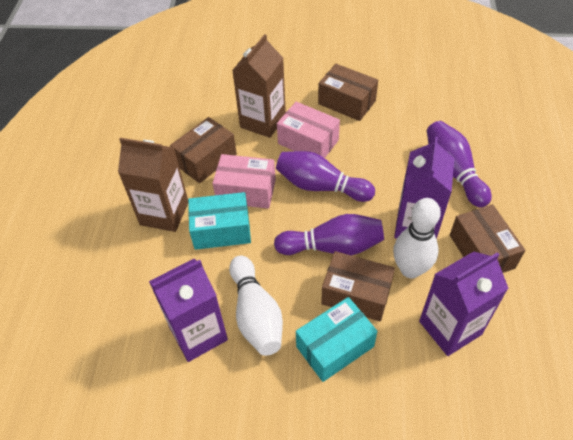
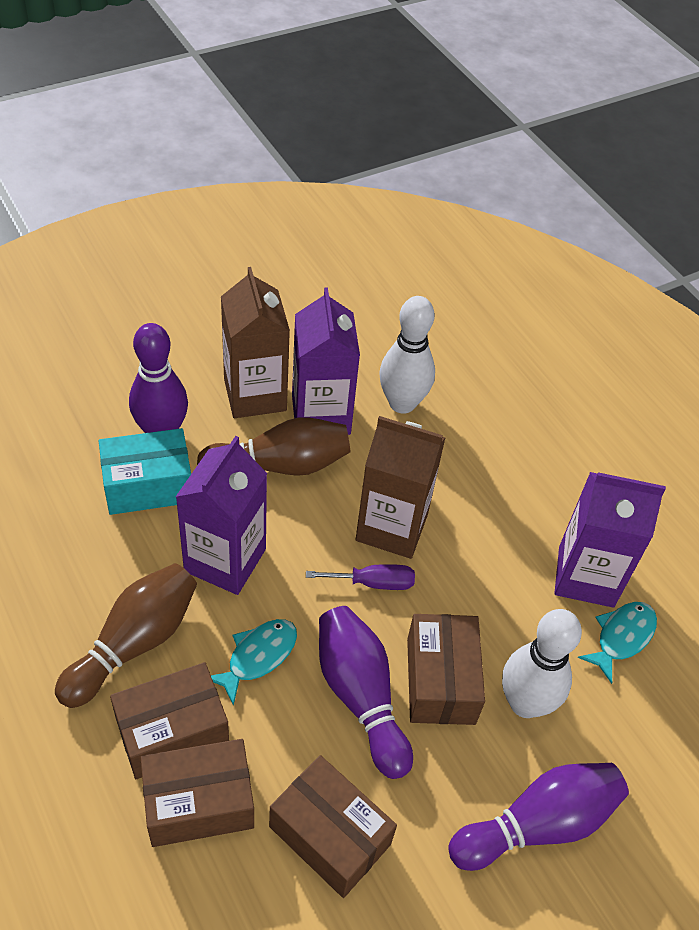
brown bowling pin: 0 -> 2
pink box: 2 -> 0
purple screwdriver: 0 -> 1
turquoise box: 2 -> 1
turquoise fish: 0 -> 2

